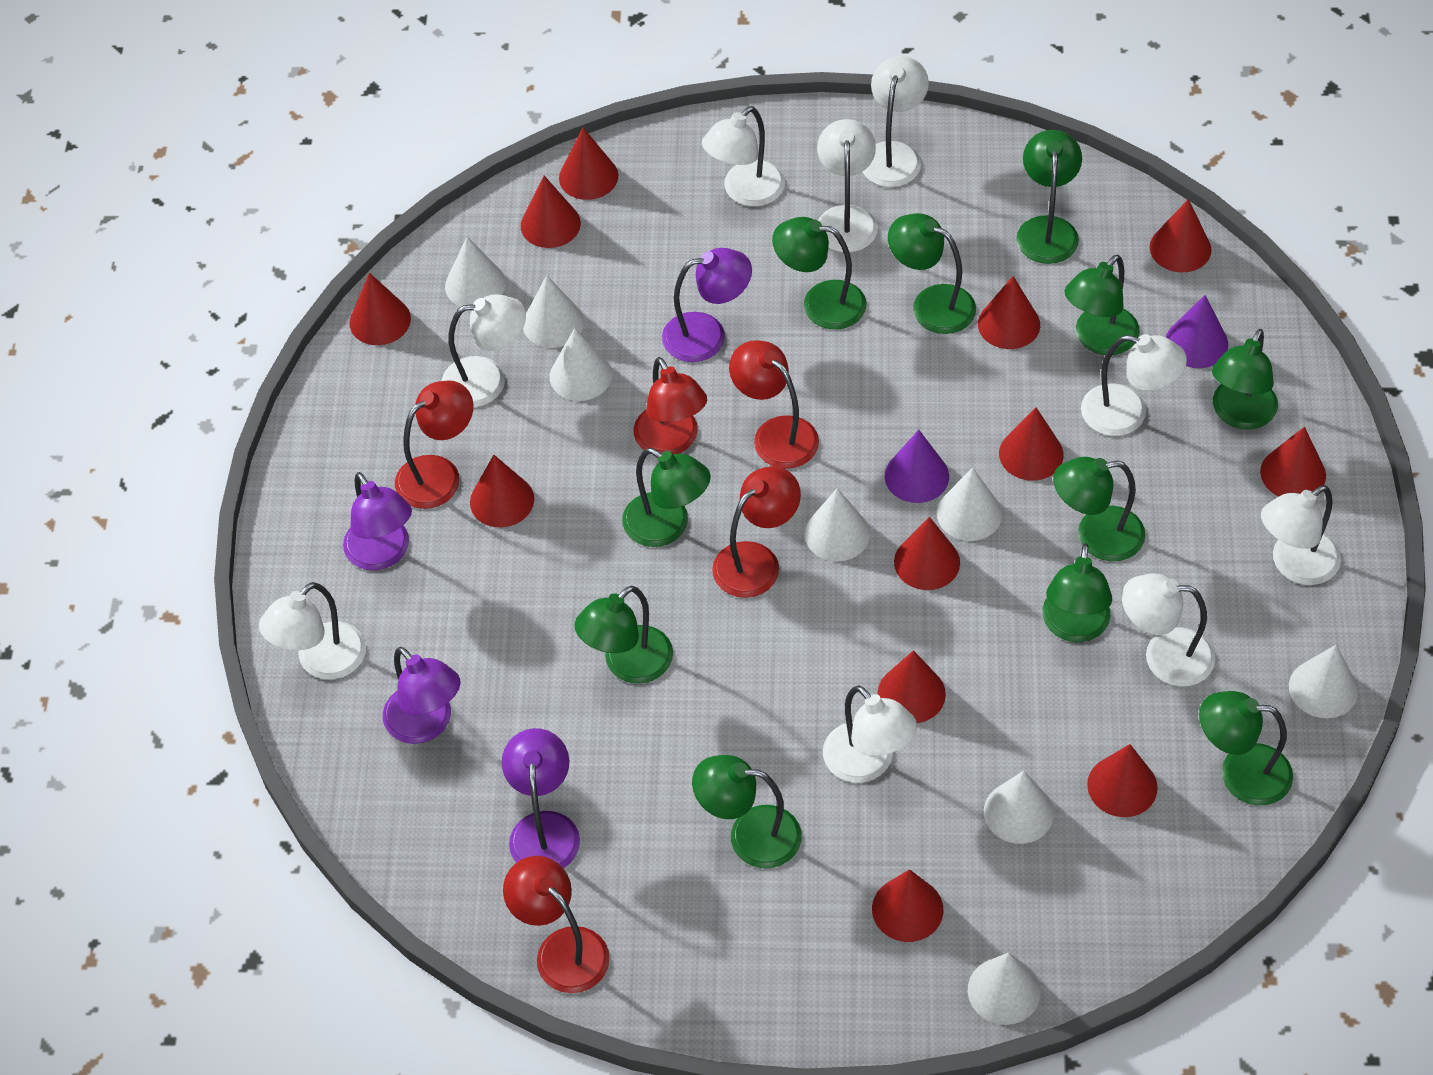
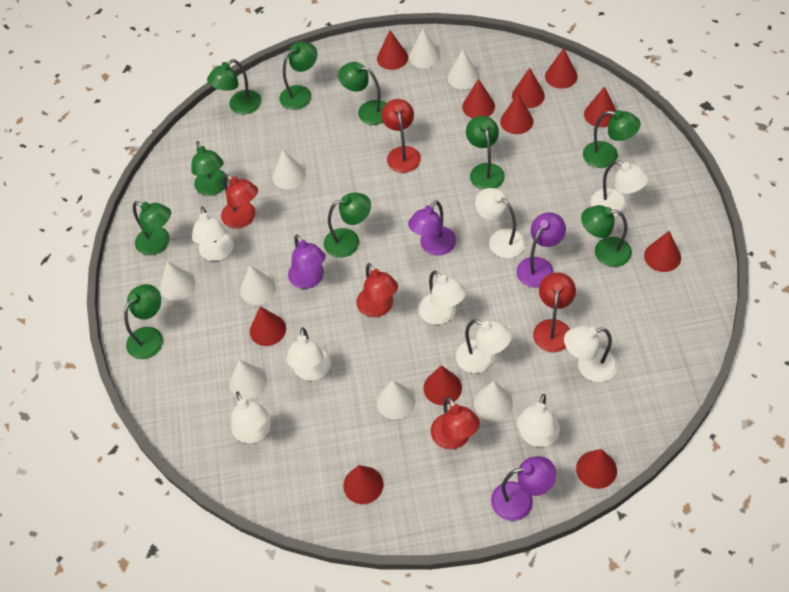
green lamp: 11 -> 10
purple cone: 2 -> 0
red cone: 12 -> 11

